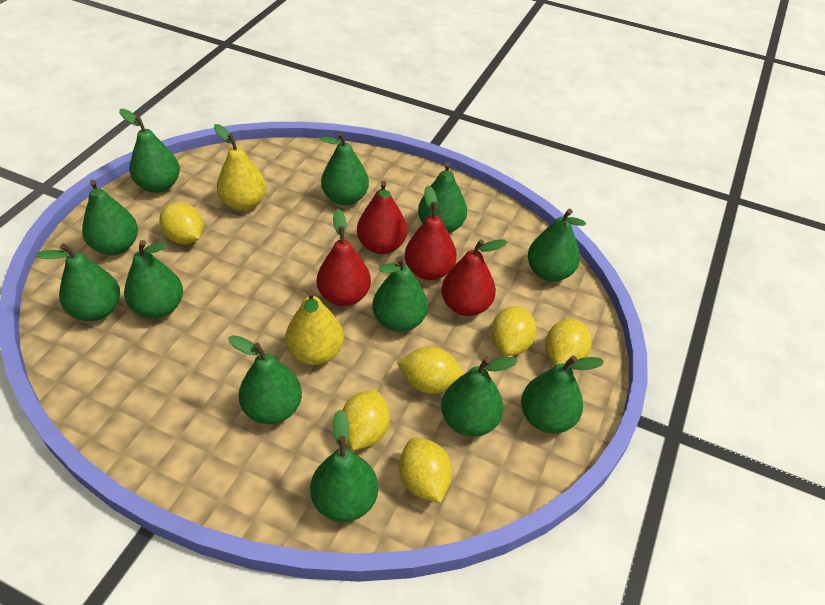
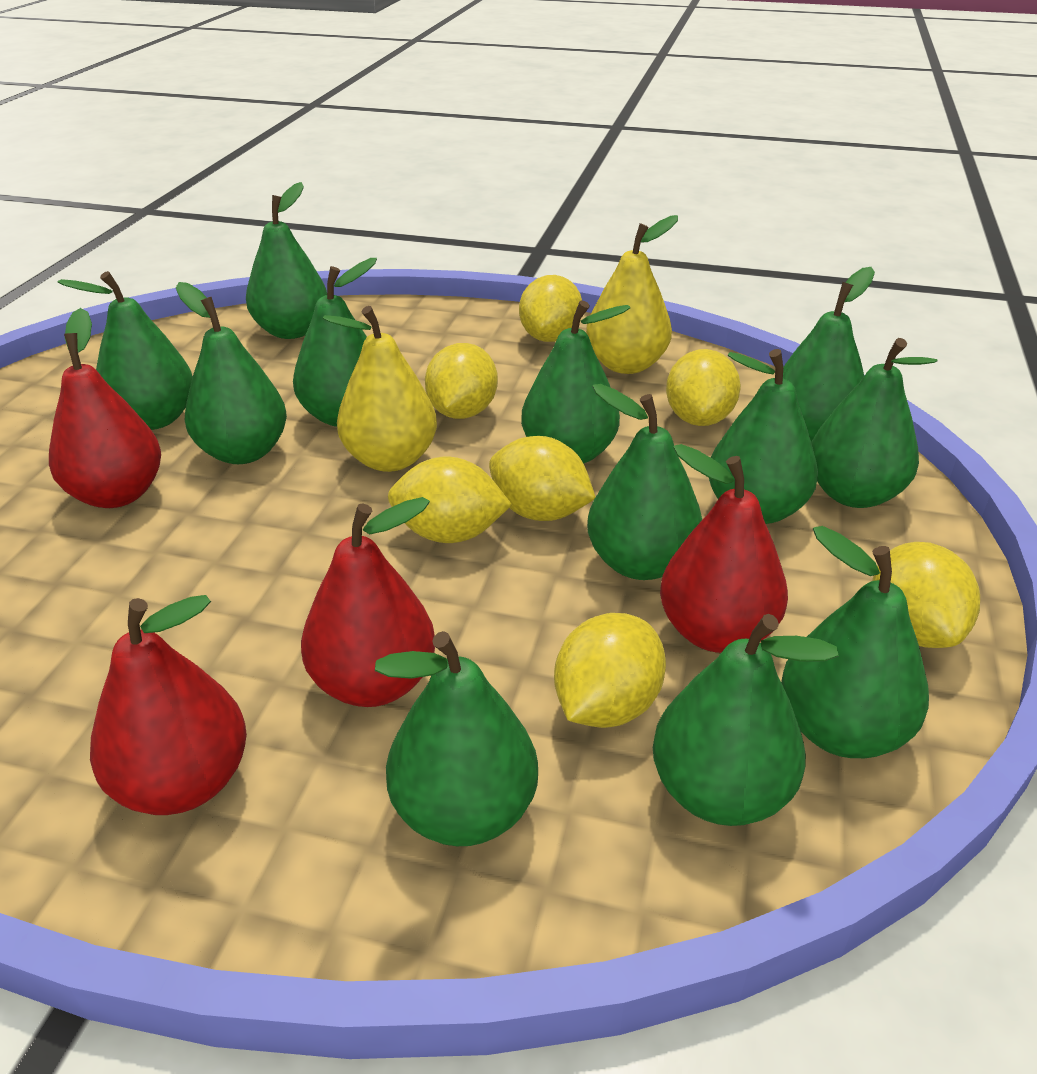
yellow lemon: 6 -> 7

